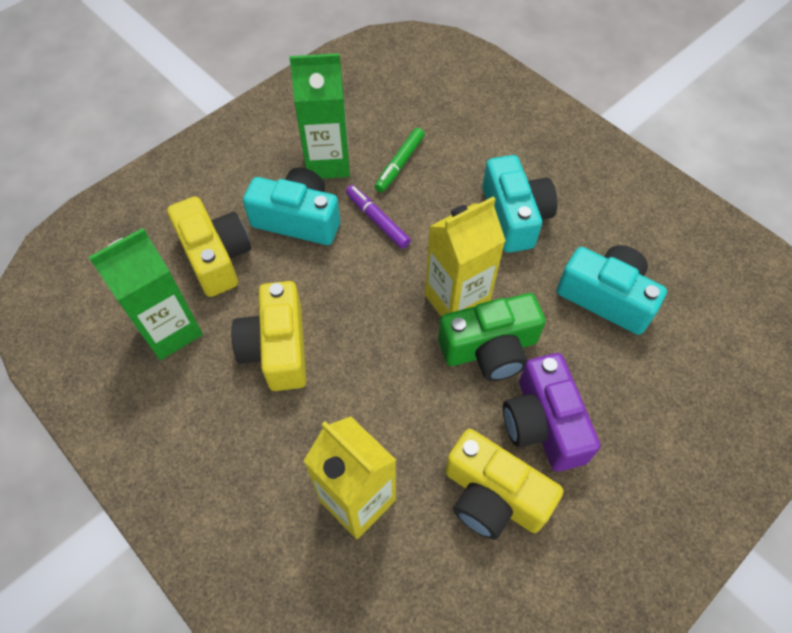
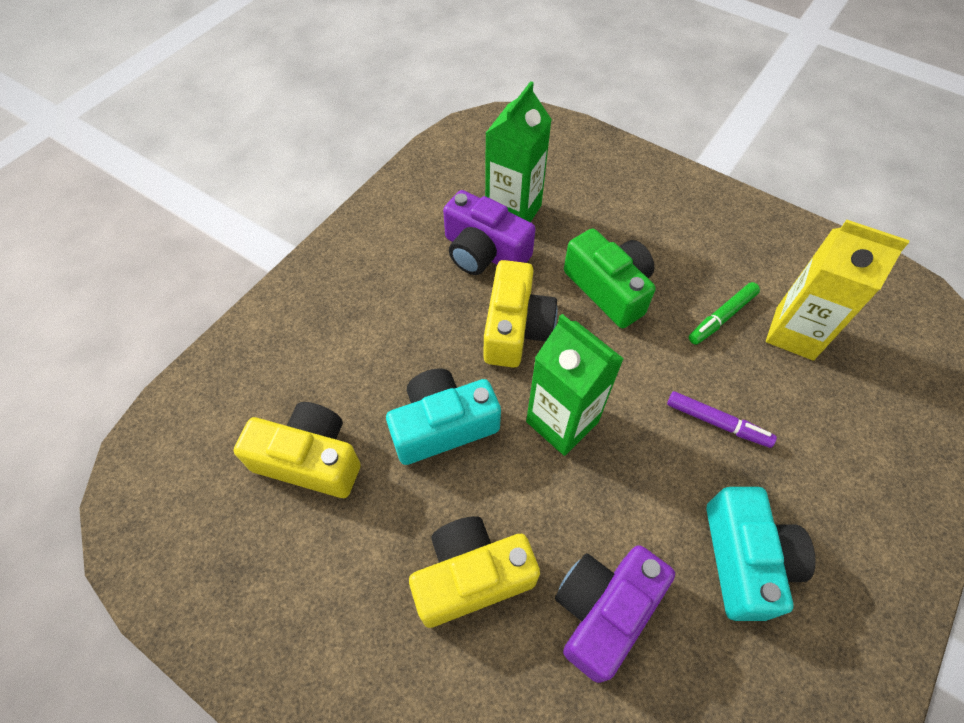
purple camera: 1 -> 2
turquoise camera: 3 -> 2
yellow carton: 2 -> 1

